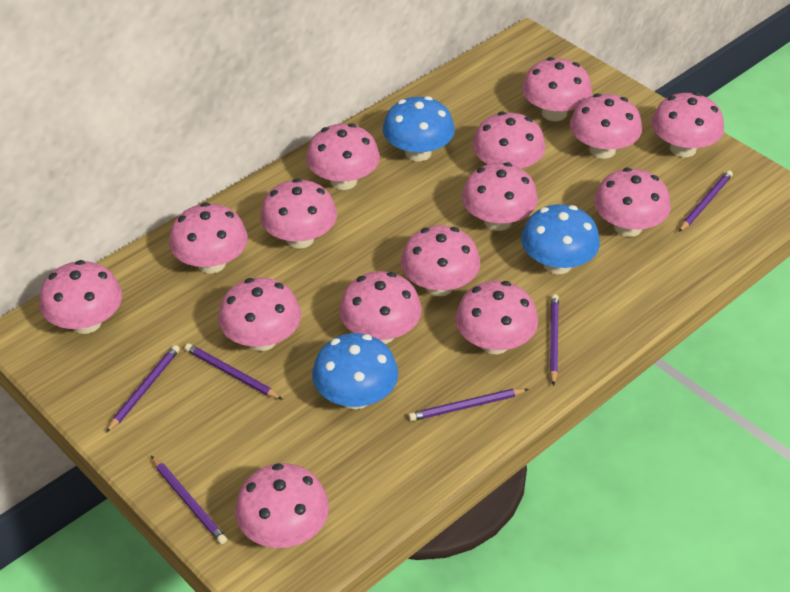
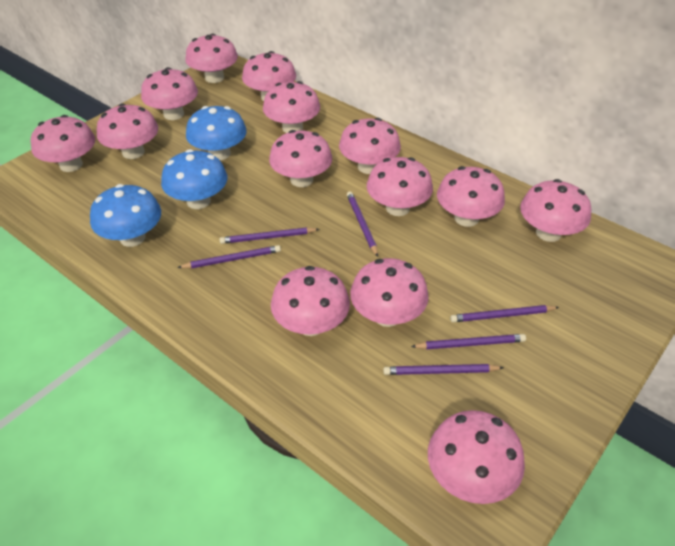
pink mushroom: 15 -> 14

